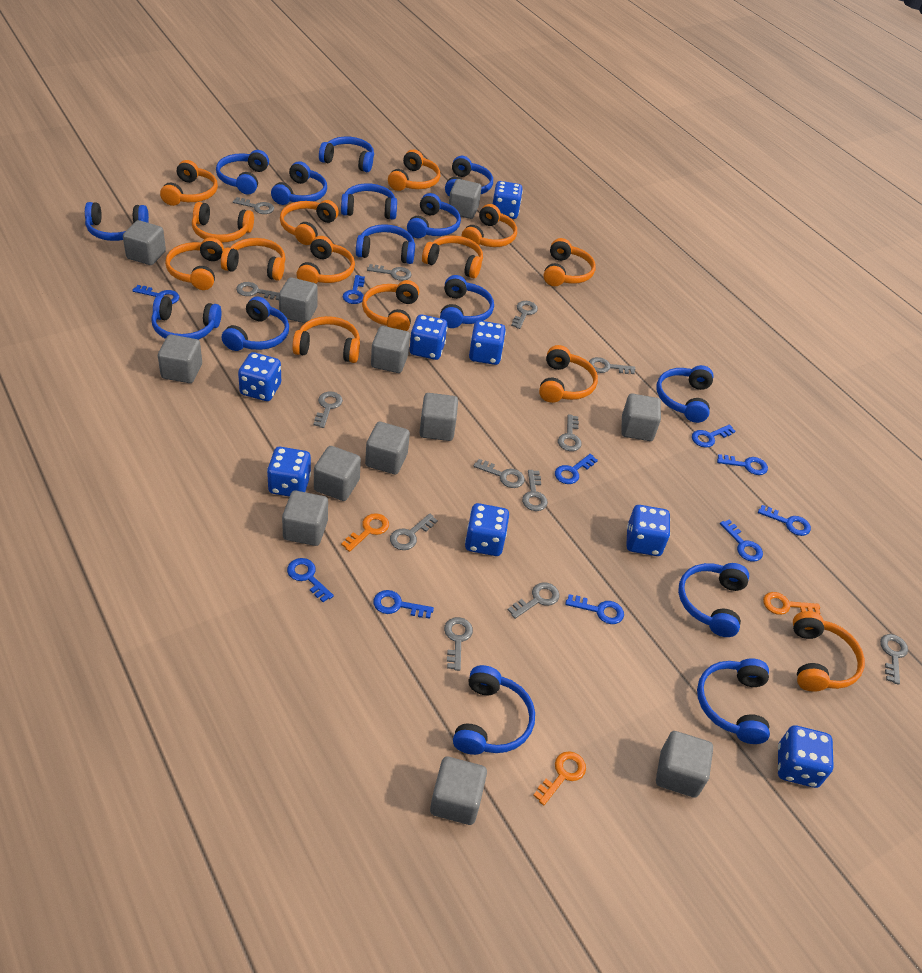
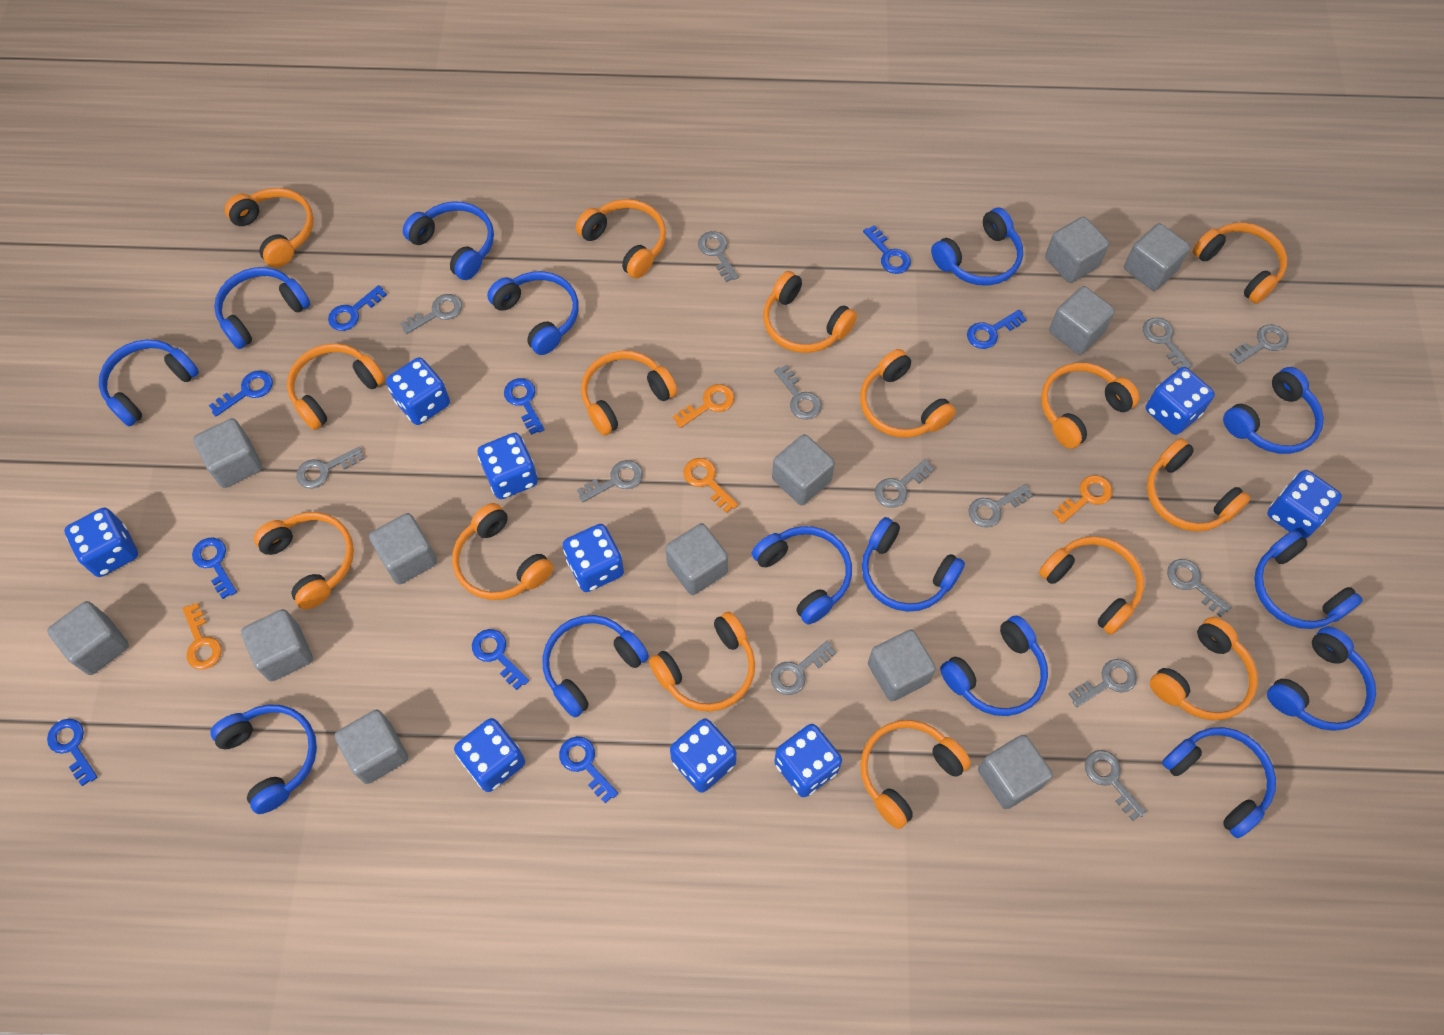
blue dice: 8 -> 9
blue headphones: 15 -> 14
blue key: 10 -> 9
orange headphones: 14 -> 15
orange key: 3 -> 4

